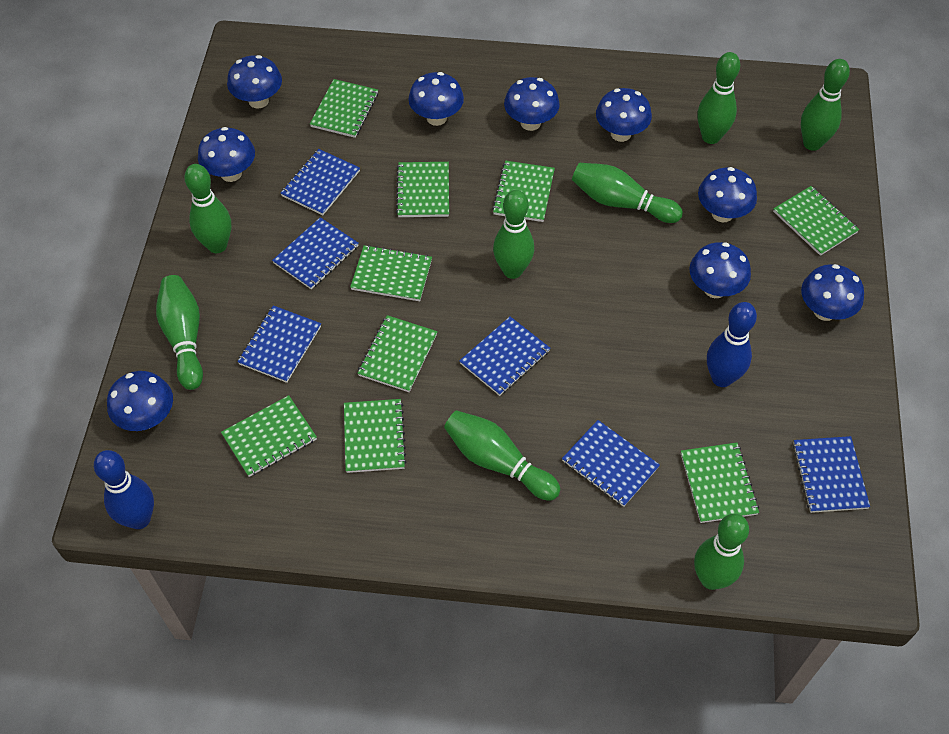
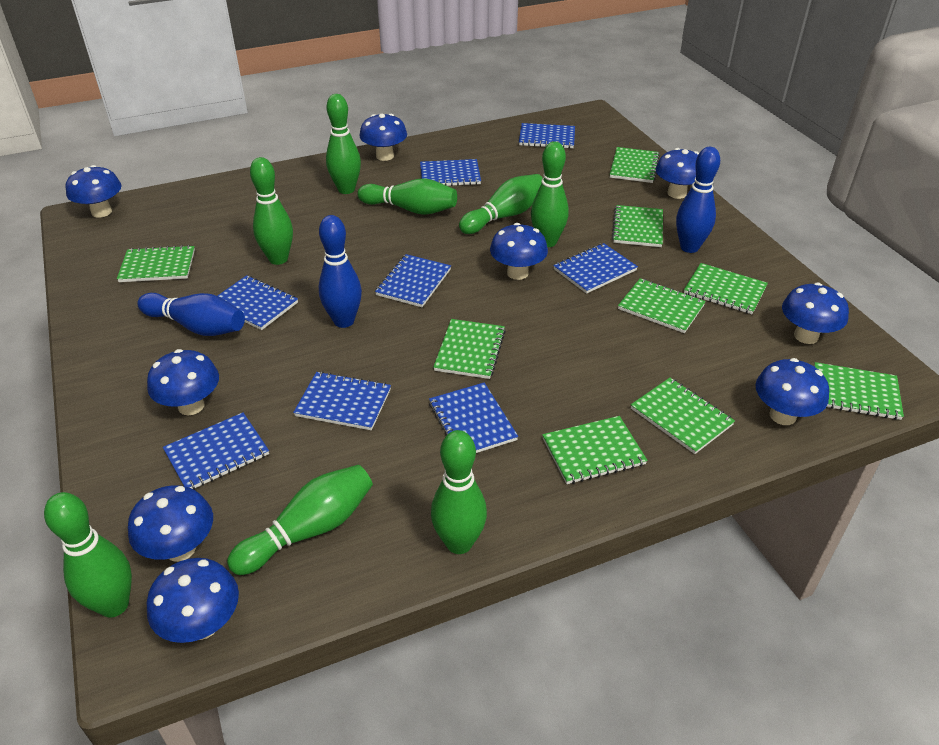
blue bowling pin: 2 -> 3
blue notebook: 6 -> 8

